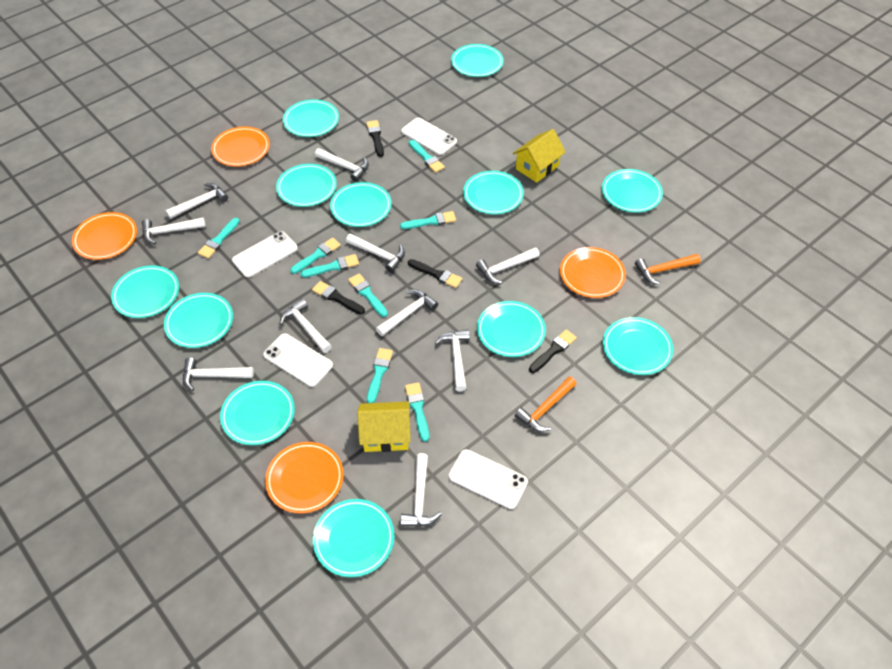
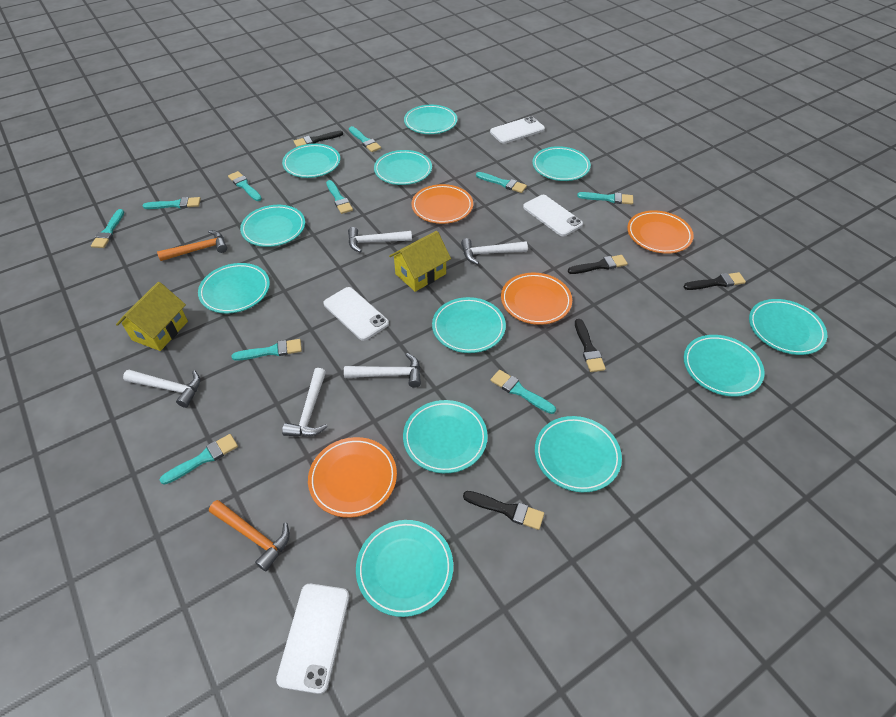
black brush: 4 -> 5
turquoise brush: 8 -> 10
white hammer: 10 -> 5

